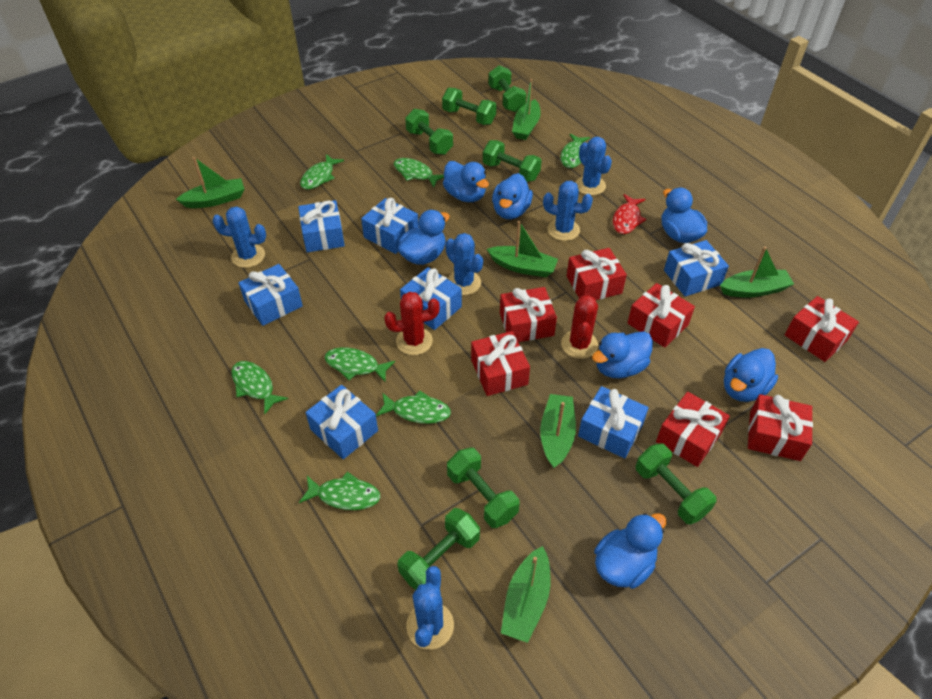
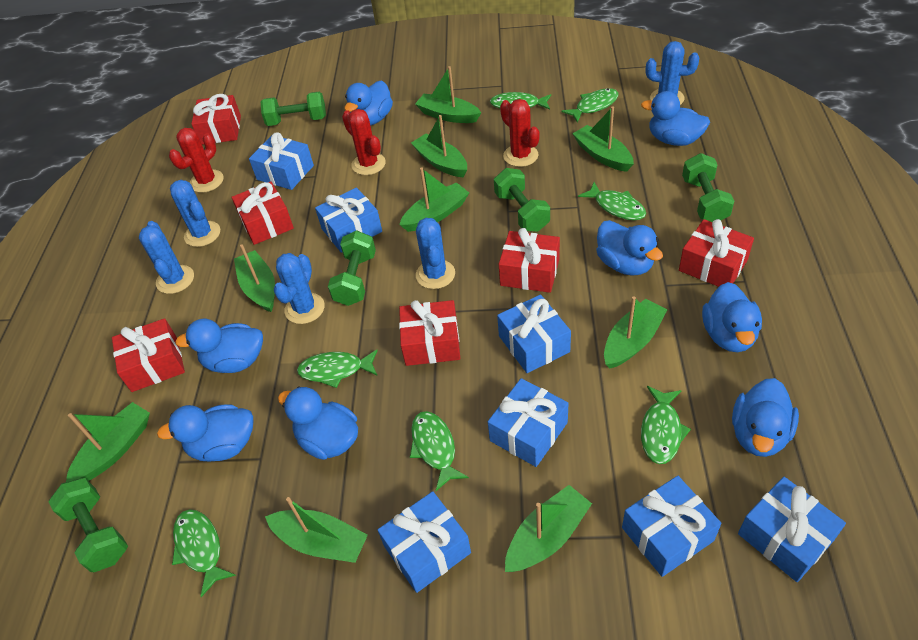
blue duck: 7 -> 8
green boat: 6 -> 9
green dumbbell: 7 -> 5
red cactus: 2 -> 3
red fish: 1 -> 0
red gift: 7 -> 6

